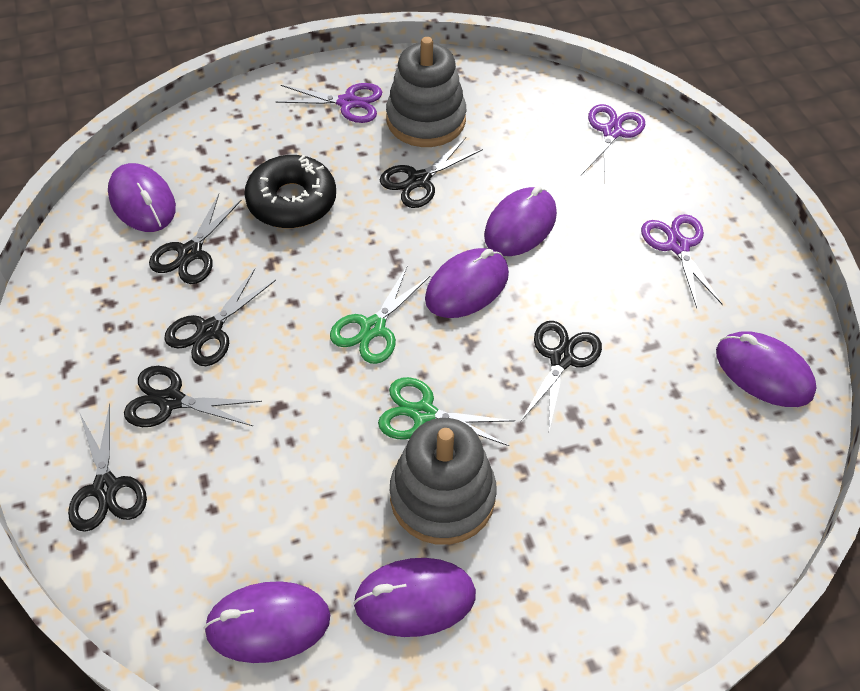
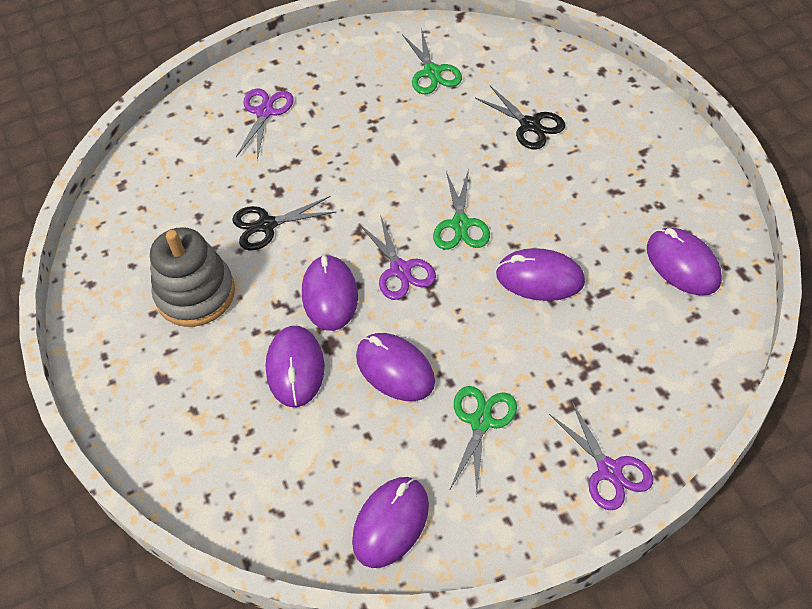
black donut: 1 -> 0
black scissors: 6 -> 2
green scissors: 2 -> 3
grey stacking toy: 2 -> 1

